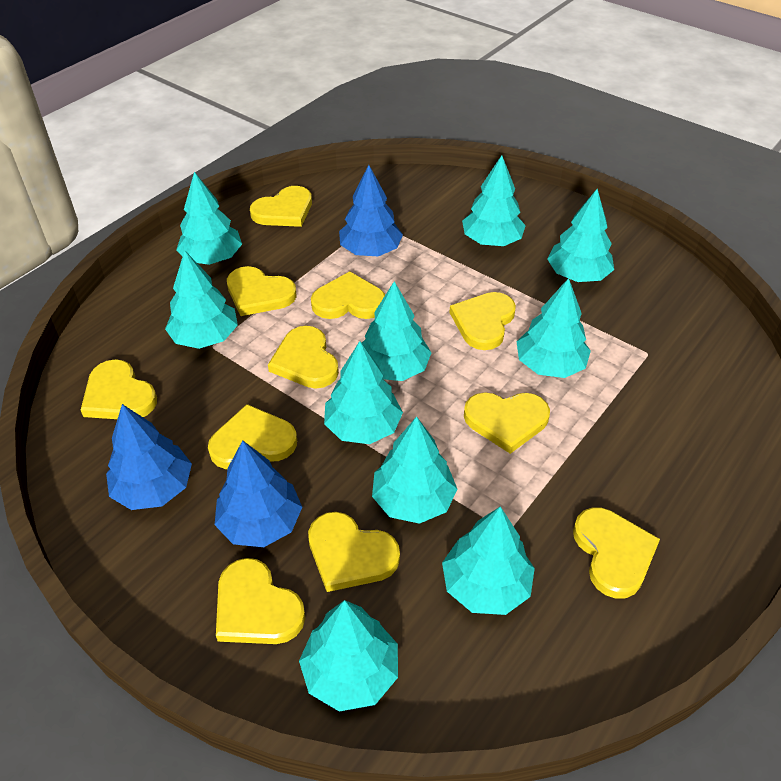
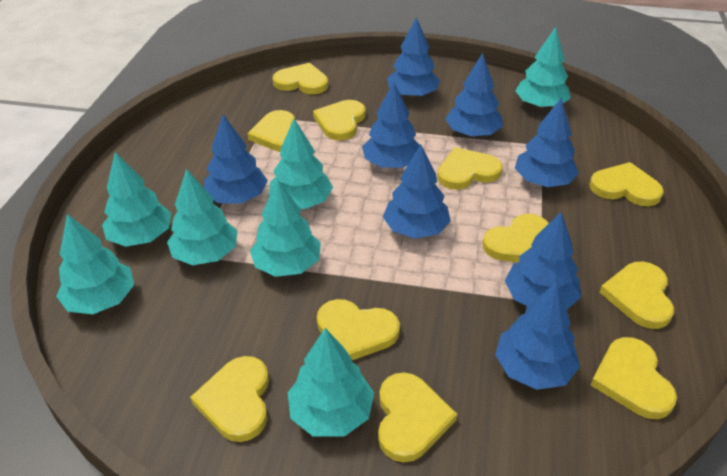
blue tree: 3 -> 8
turquoise tree: 10 -> 7

